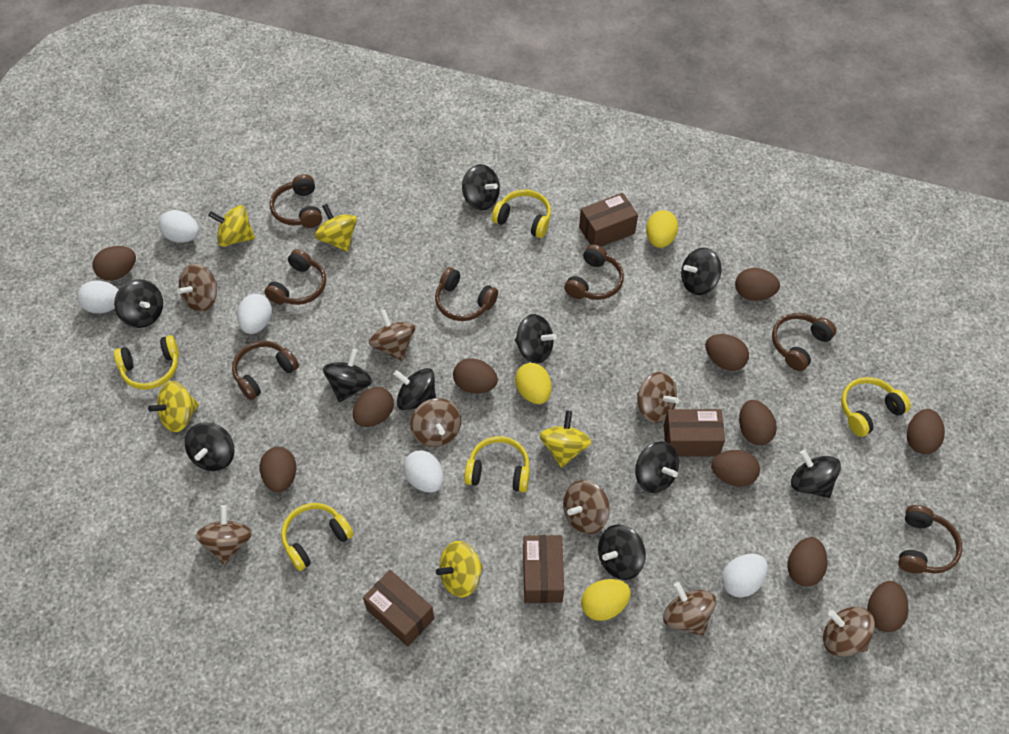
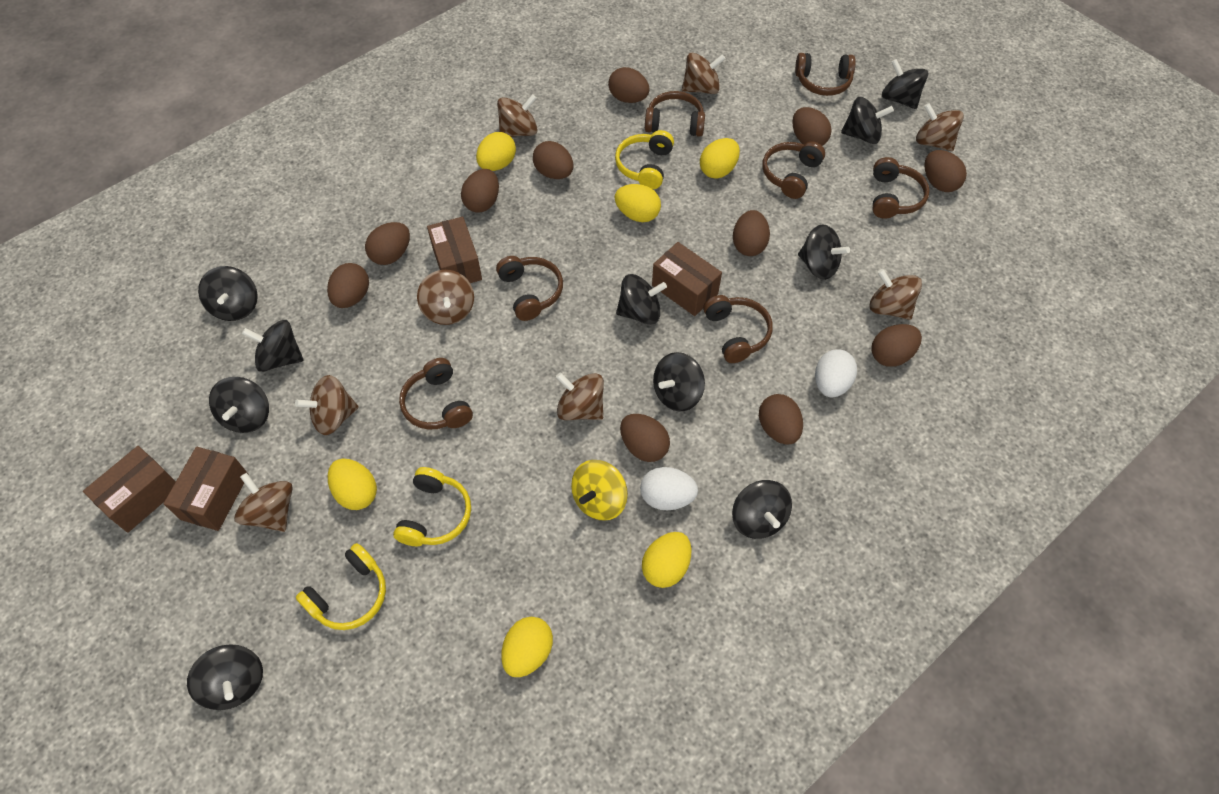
white egg: 5 -> 2
yellow egg: 3 -> 6
yellow headphones: 5 -> 3
yellow spinning top: 5 -> 1

